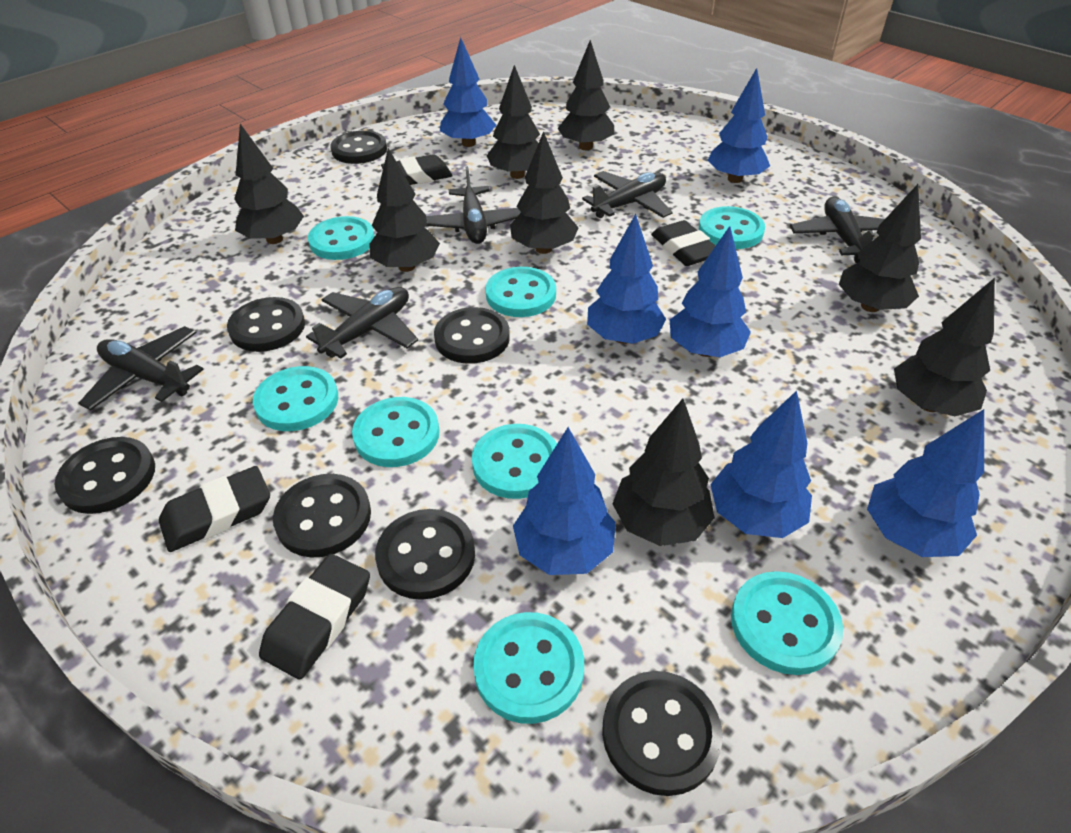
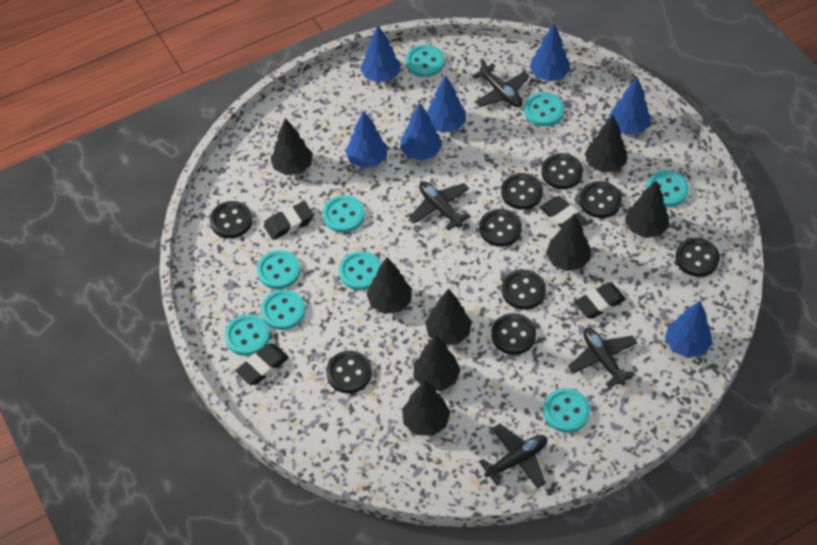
black button: 7 -> 9
black plane: 5 -> 4
turquoise button: 8 -> 9

